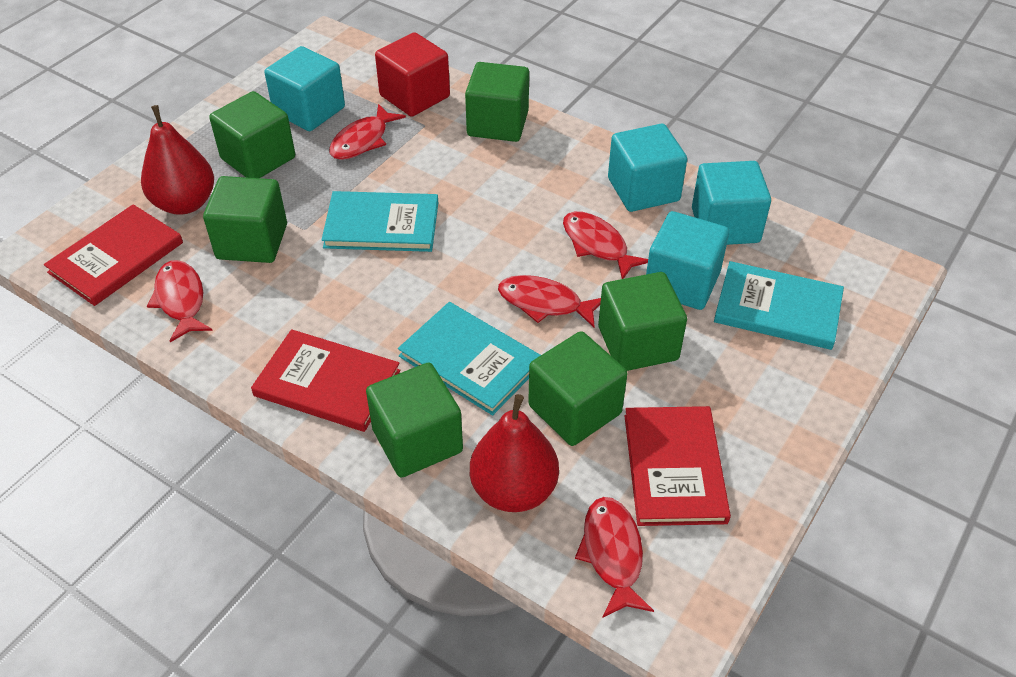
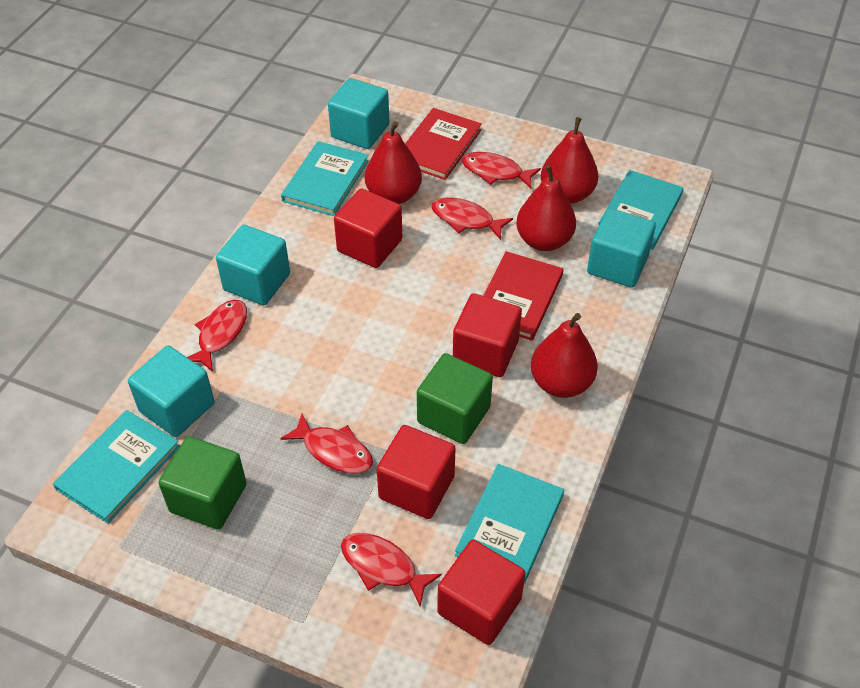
green cube: 6 -> 2
red book: 3 -> 2
red cube: 1 -> 4
red pear: 2 -> 4
turquoise book: 3 -> 4

